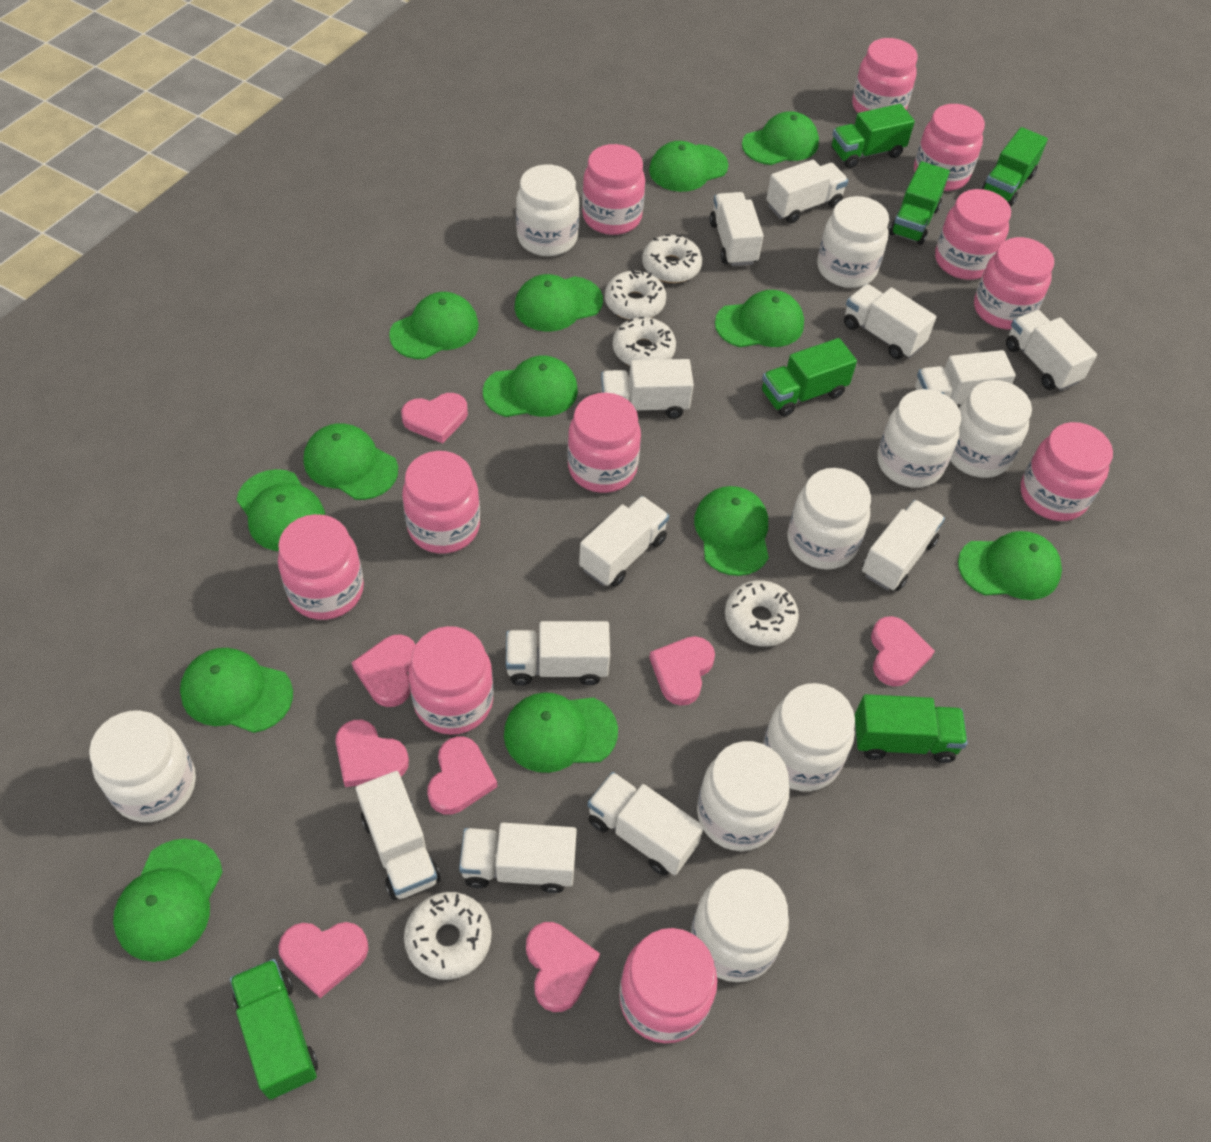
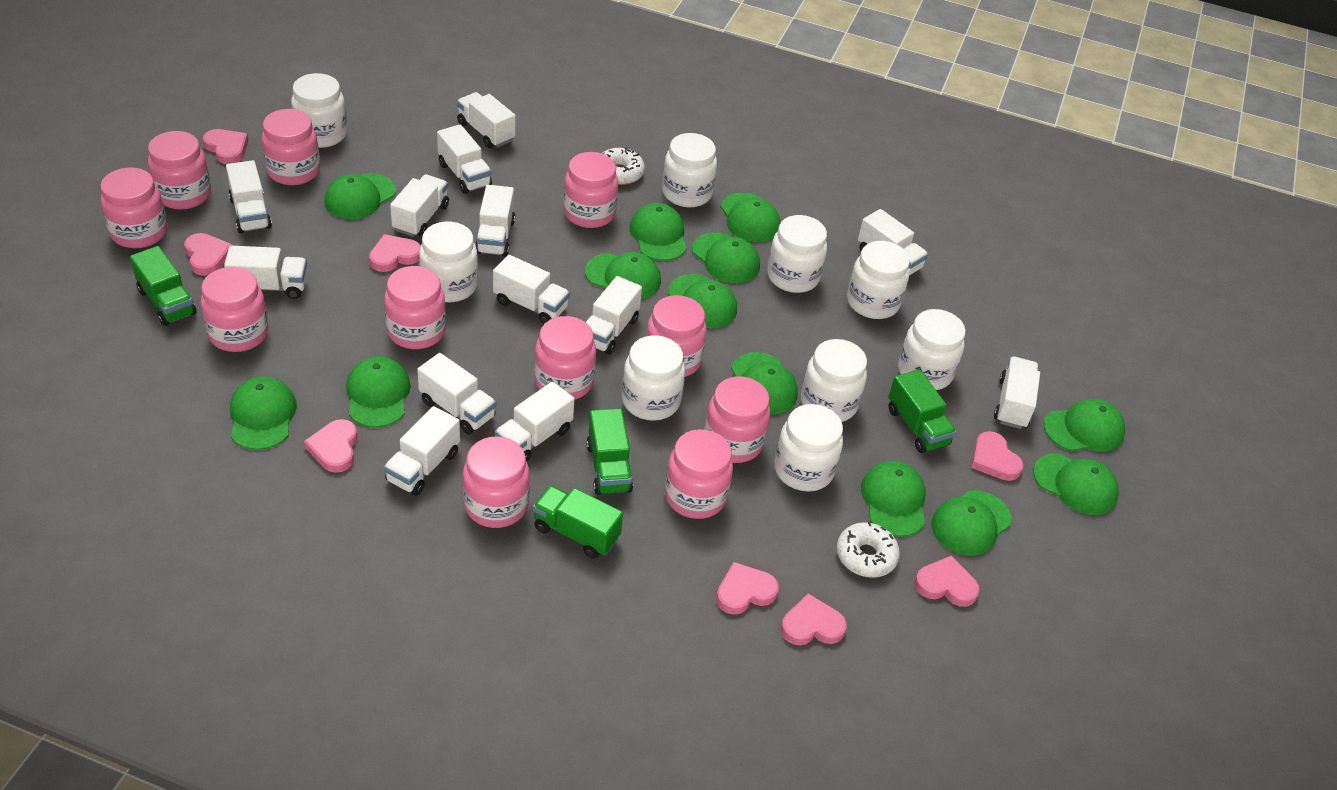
green truck: 6 -> 4
white donut: 5 -> 2
white truck: 12 -> 13

